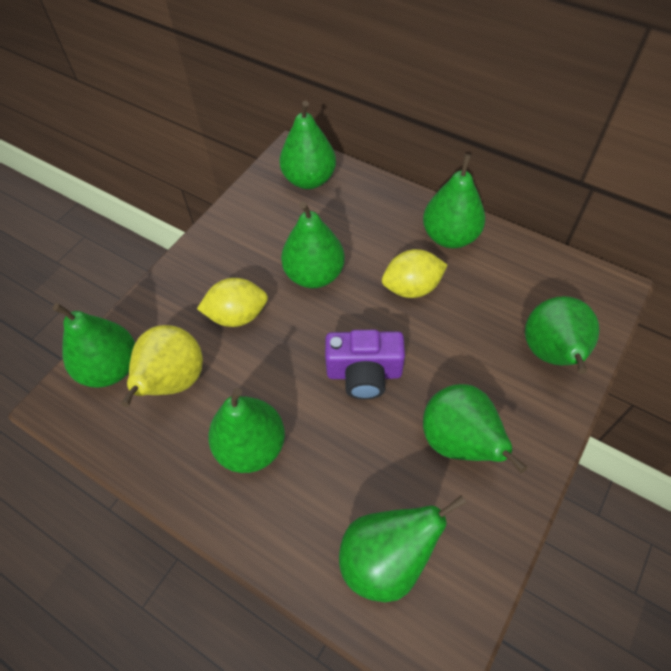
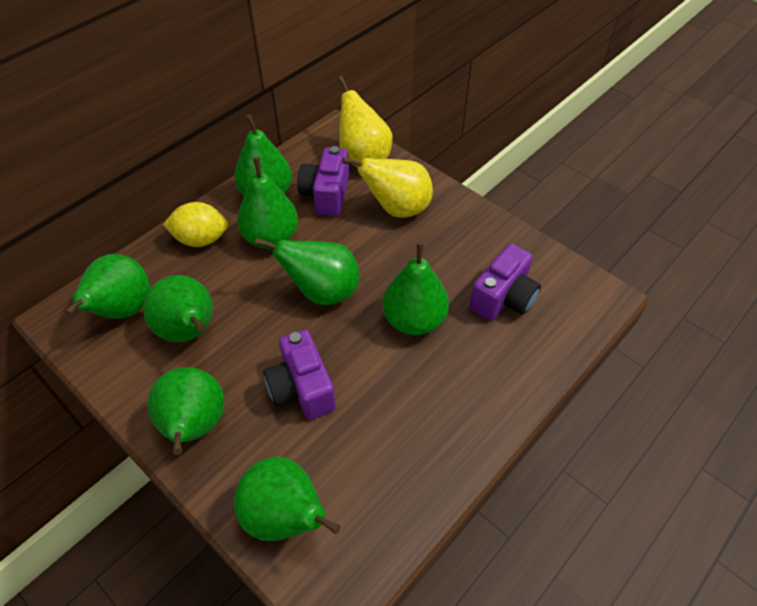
purple camera: 1 -> 3
yellow lemon: 2 -> 1
yellow pear: 1 -> 2

